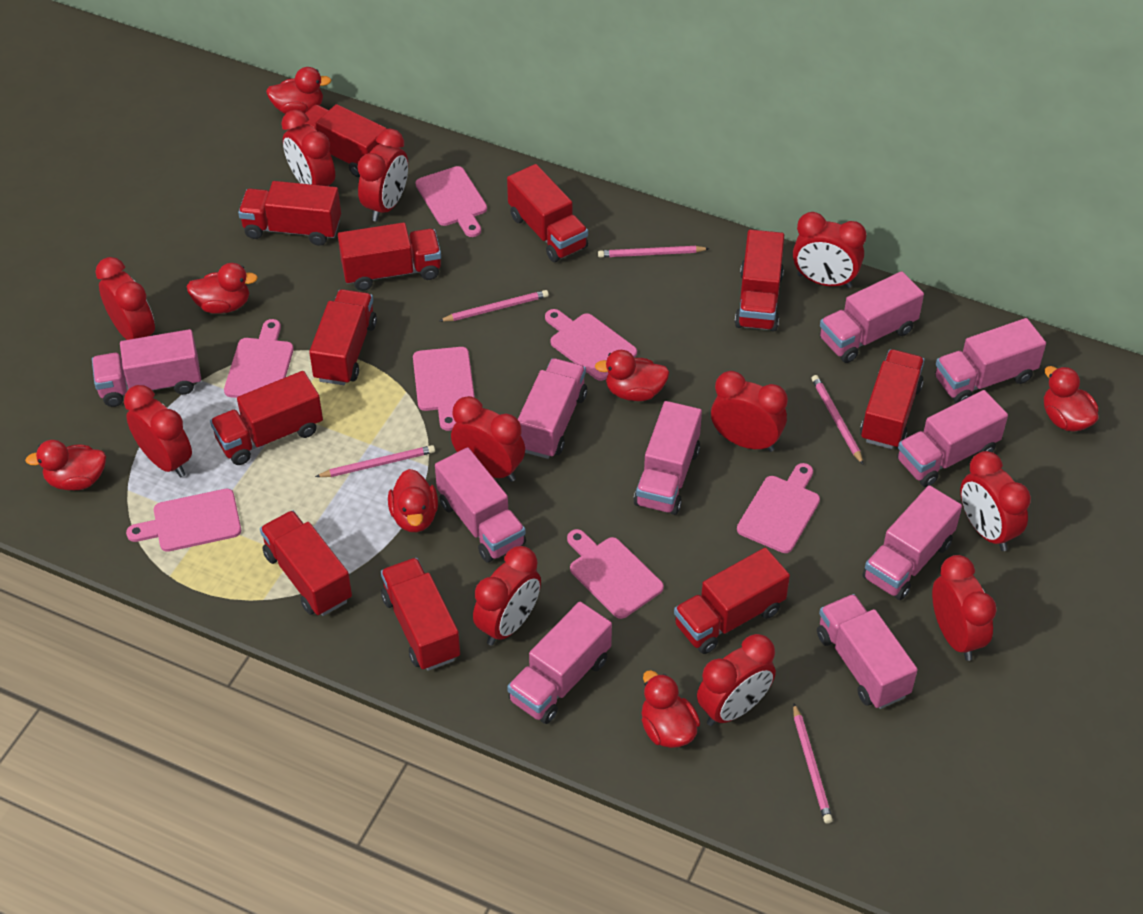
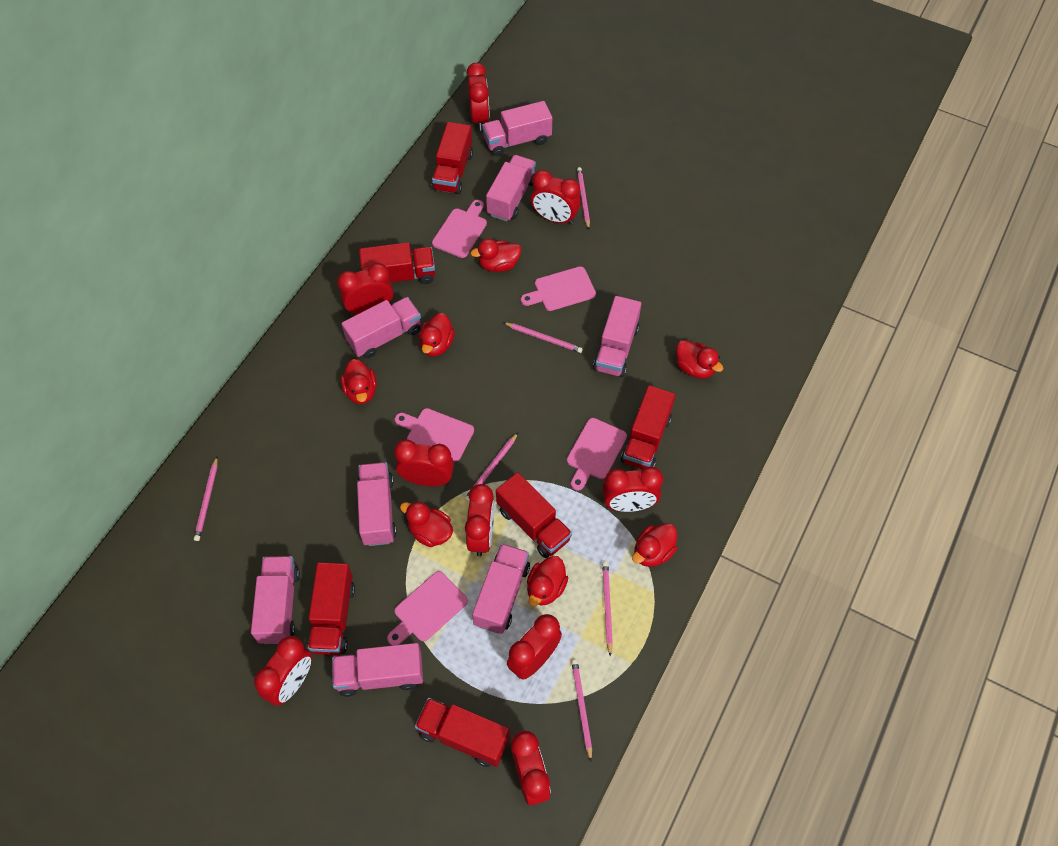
pink cutting board: 7 -> 5
pink pencil: 5 -> 6
pink truck: 10 -> 8
red clock: 11 -> 9
red truck: 11 -> 6

